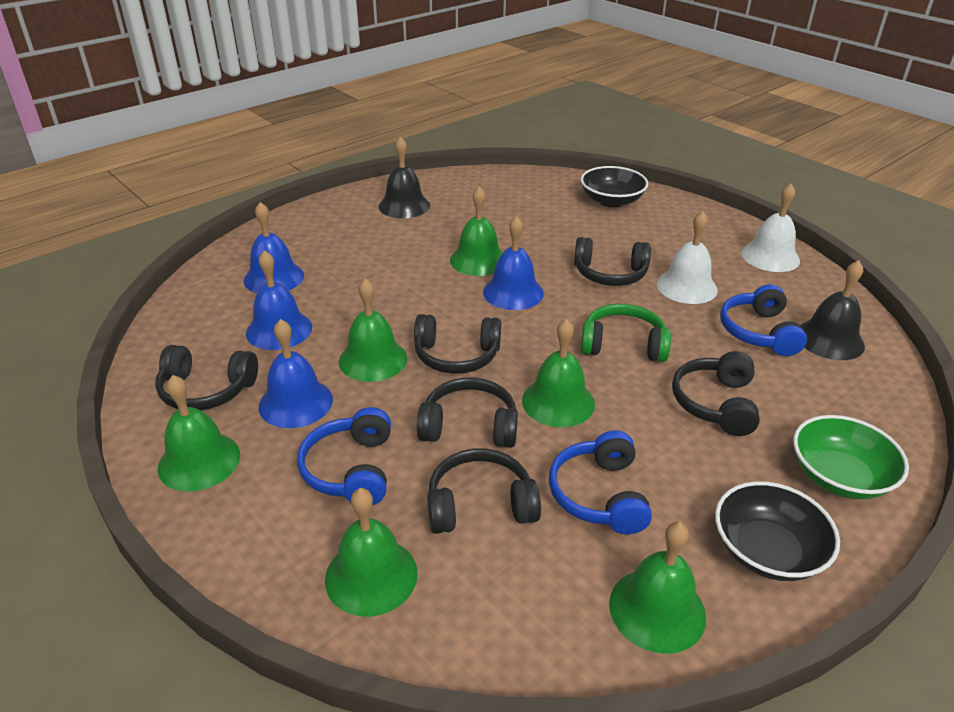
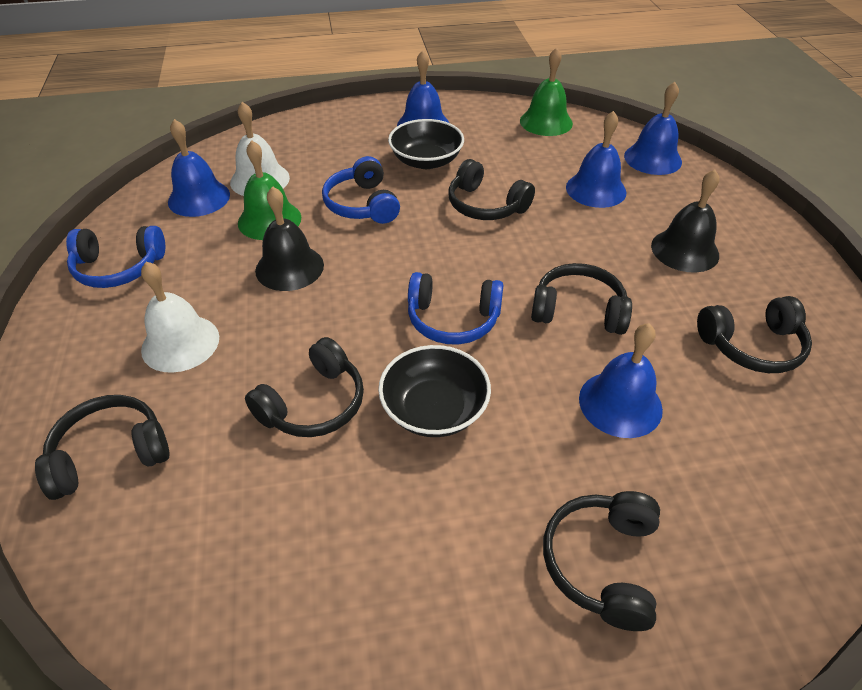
blue bell: 4 -> 5
green bell: 6 -> 2
green bowl: 1 -> 0
green headphones: 1 -> 0

